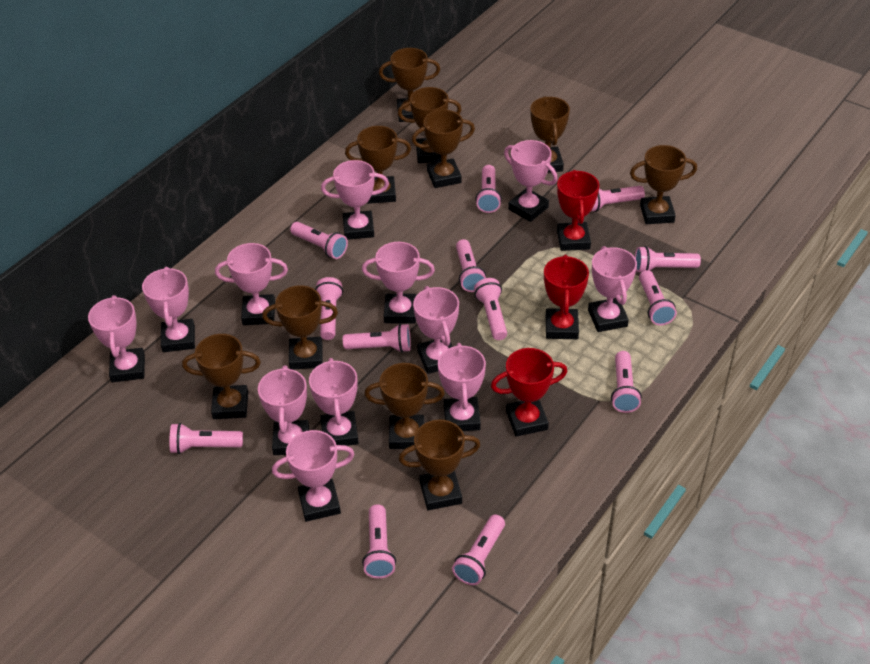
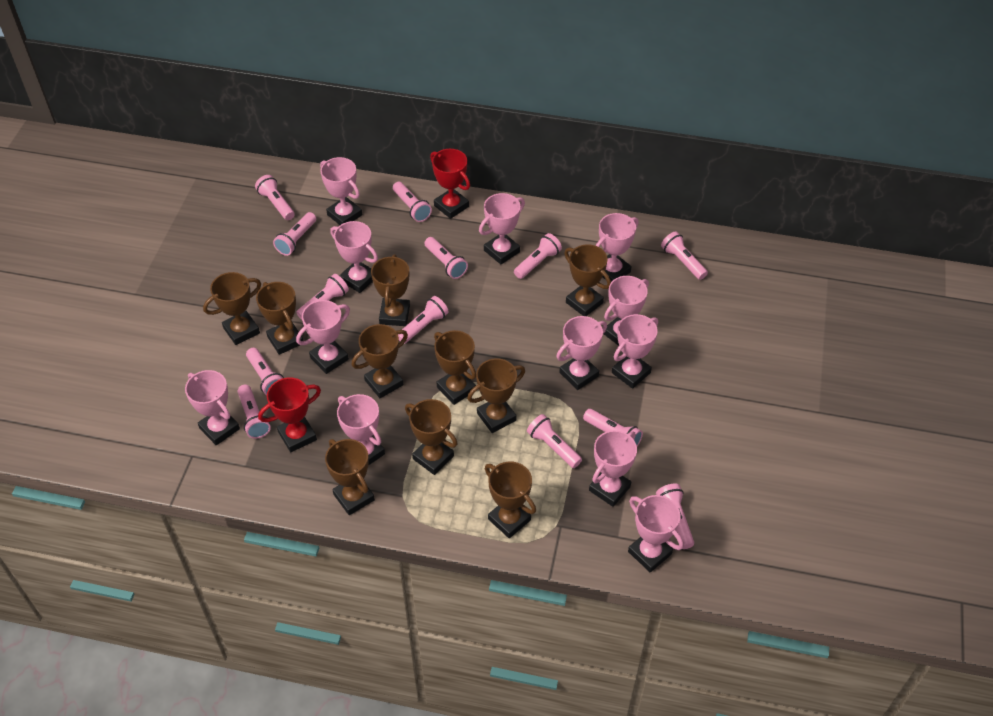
red trophy: 3 -> 2

